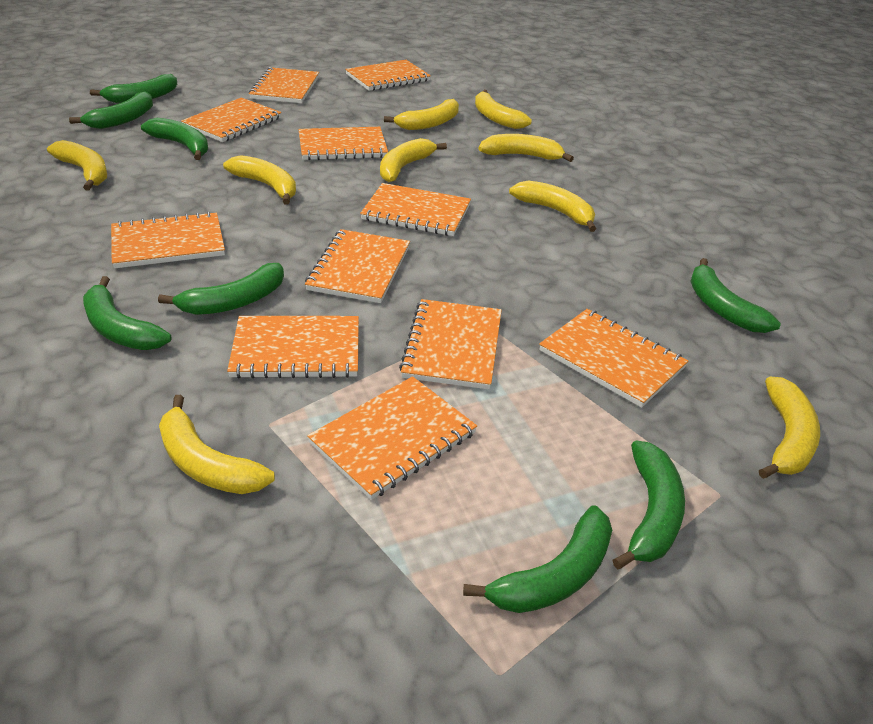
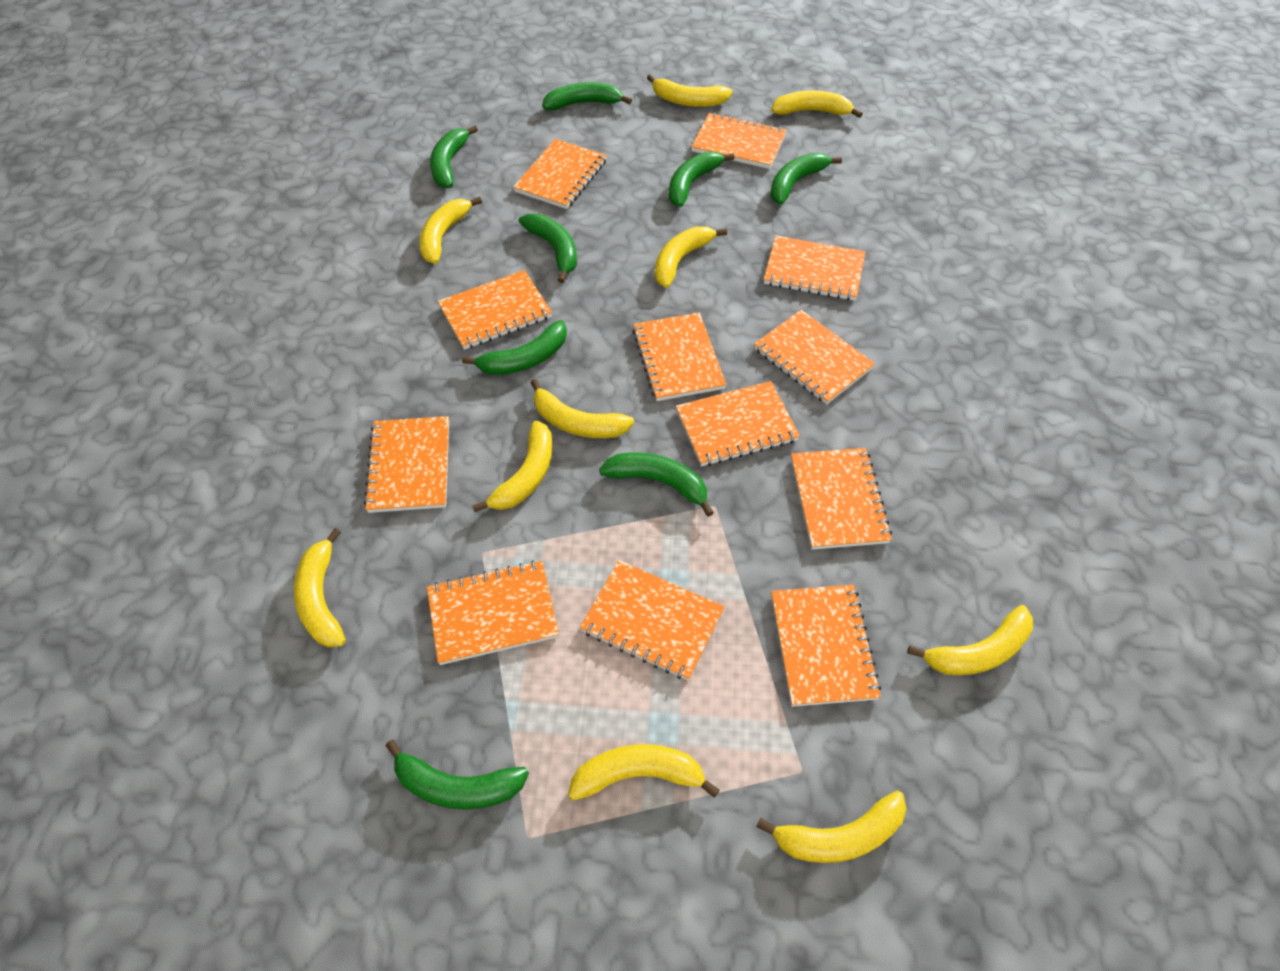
orange notebook: 11 -> 12
yellow banana: 9 -> 10

